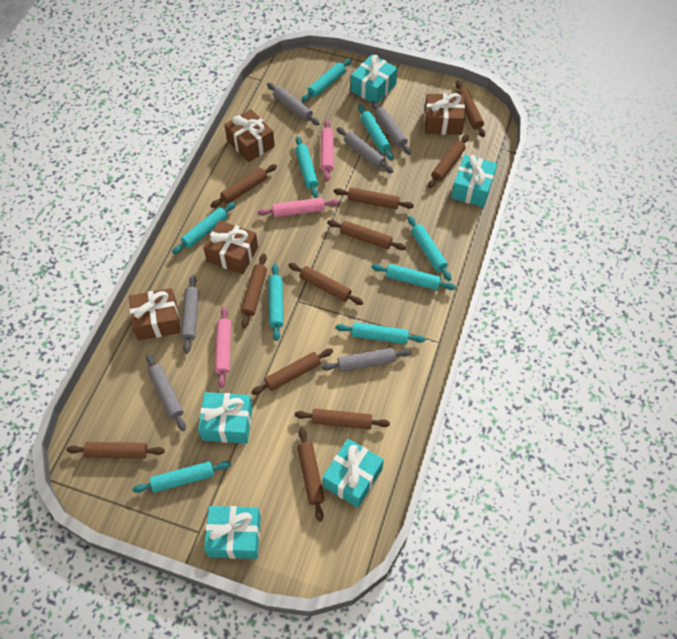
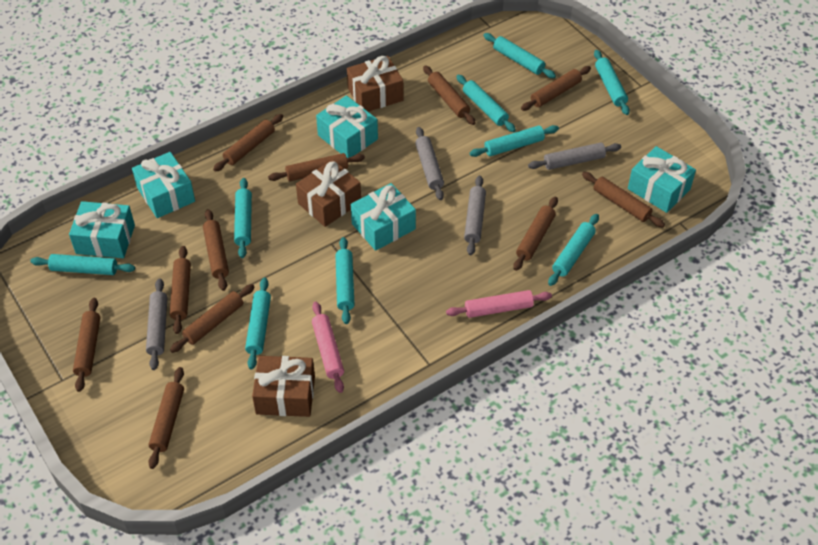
brown gift: 4 -> 3
grey rolling pin: 6 -> 4
pink rolling pin: 3 -> 2

